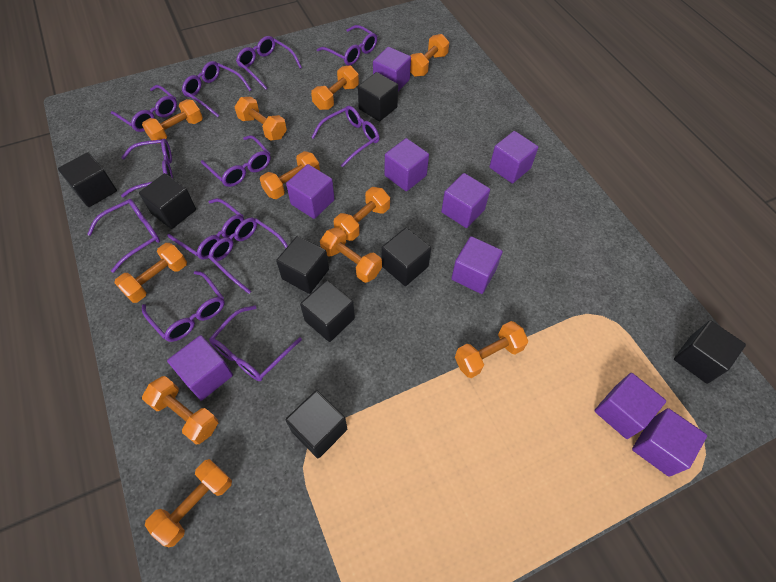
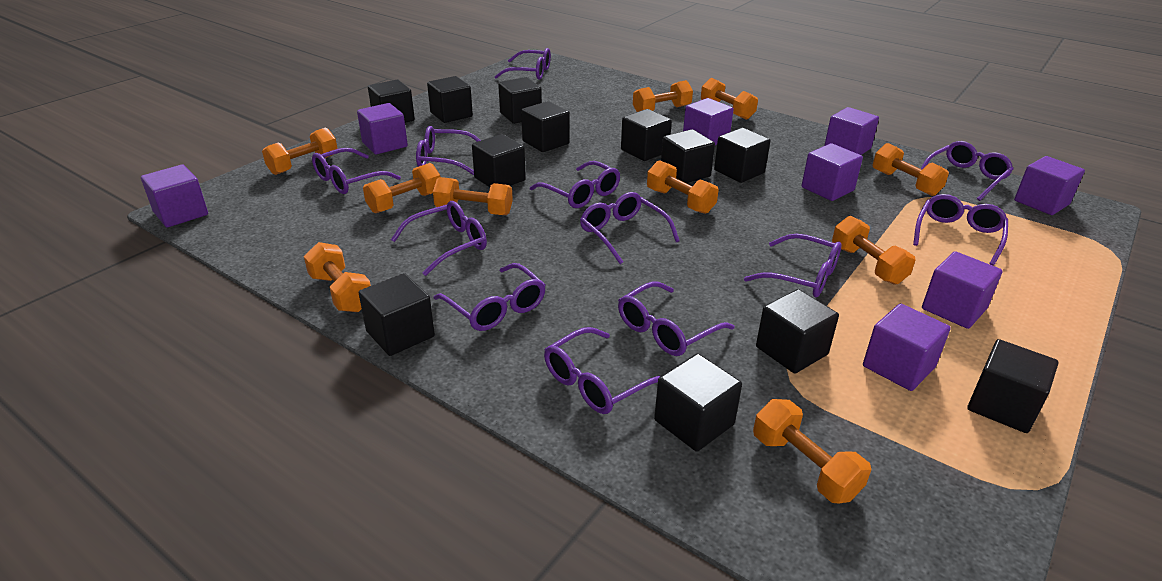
black cube: 8 -> 12
orange dumbbell: 11 -> 10
purple cube: 9 -> 8

